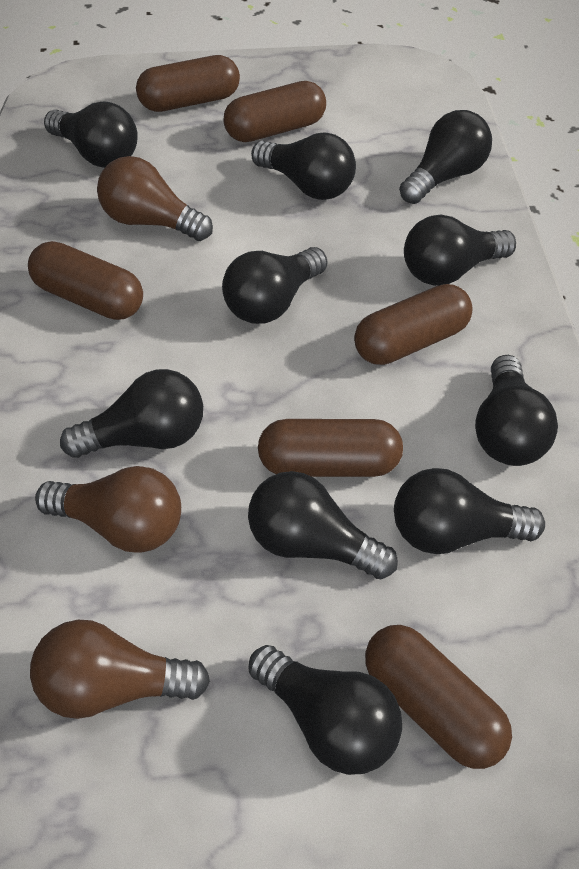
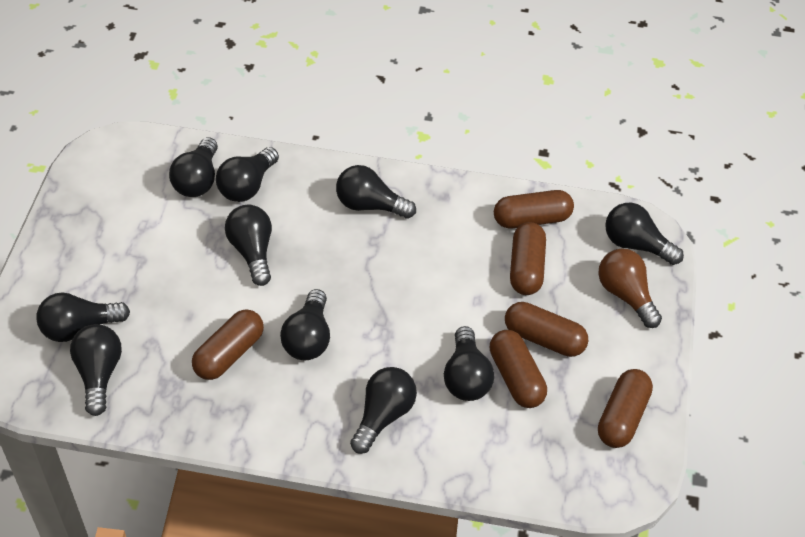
brown light bulb: 3 -> 1

